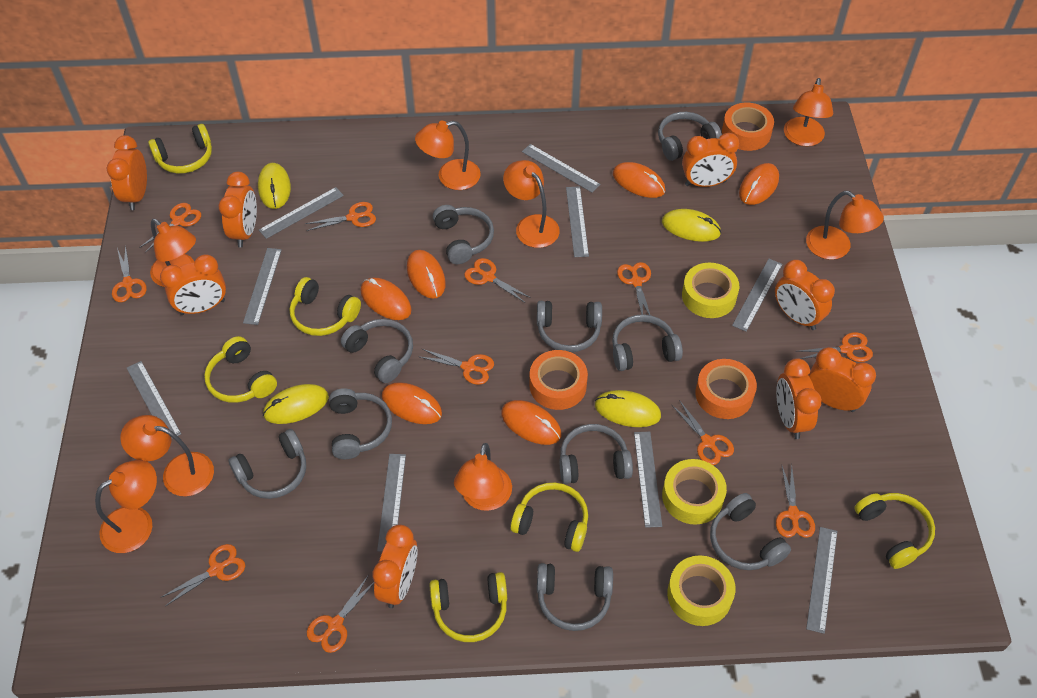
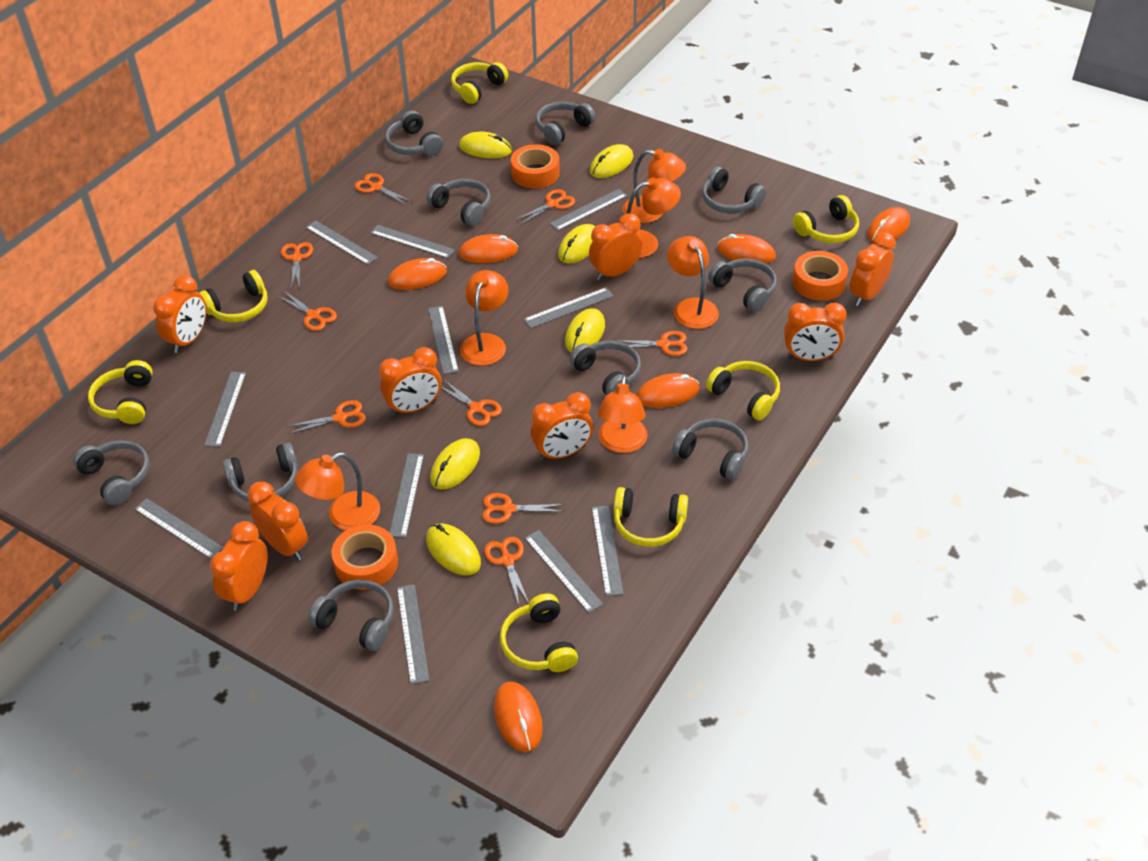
grey ruler: 9 -> 11
orange lamp: 8 -> 6
orange scissors: 11 -> 9
yellow headphones: 6 -> 7
yellow mouse: 4 -> 6
yellow tape: 3 -> 0

